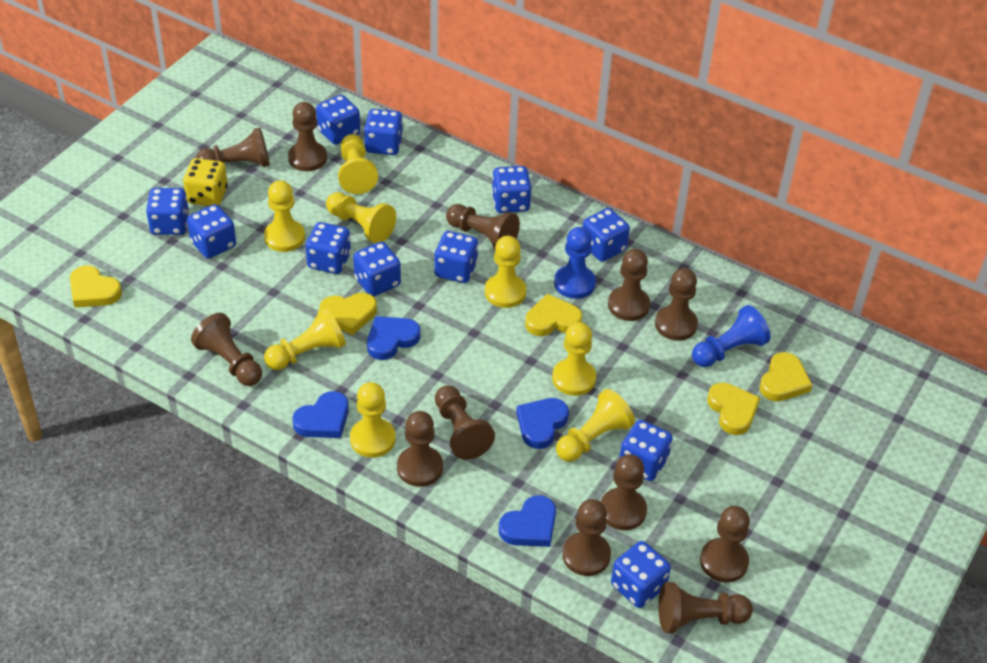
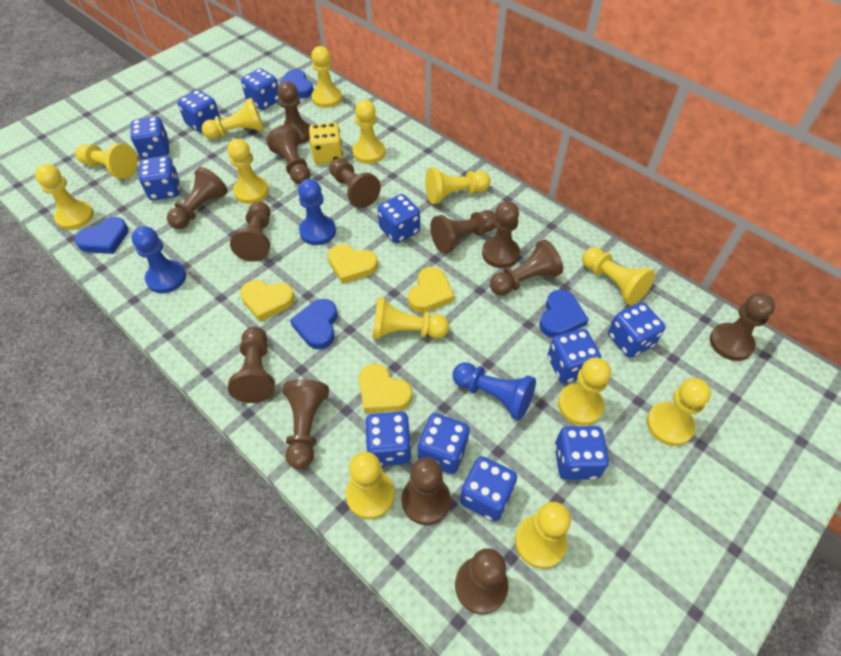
blue pawn: 2 -> 3
brown pawn: 12 -> 13
yellow heart: 5 -> 4
yellow pawn: 8 -> 13

